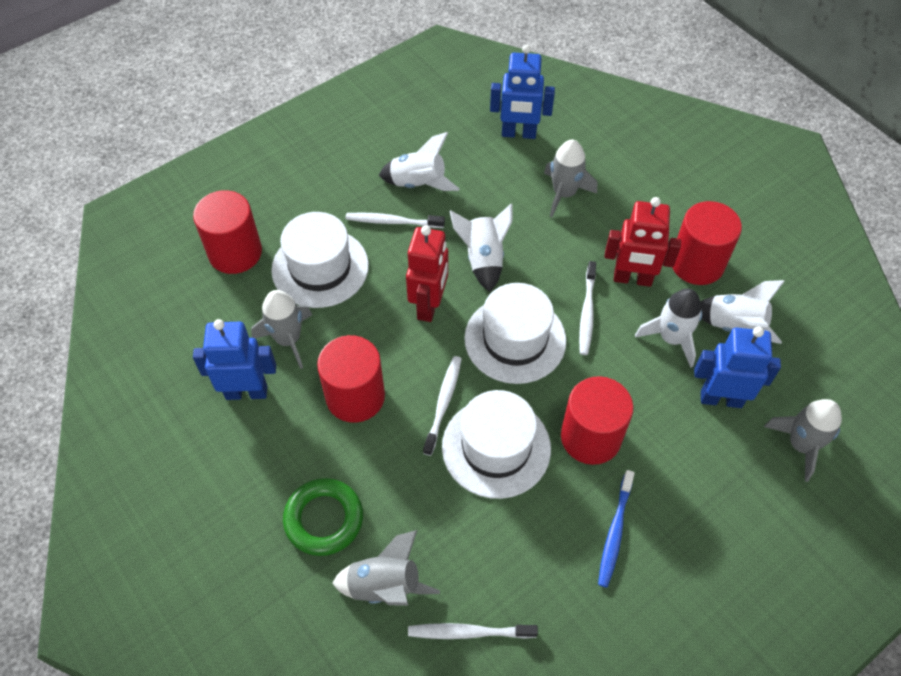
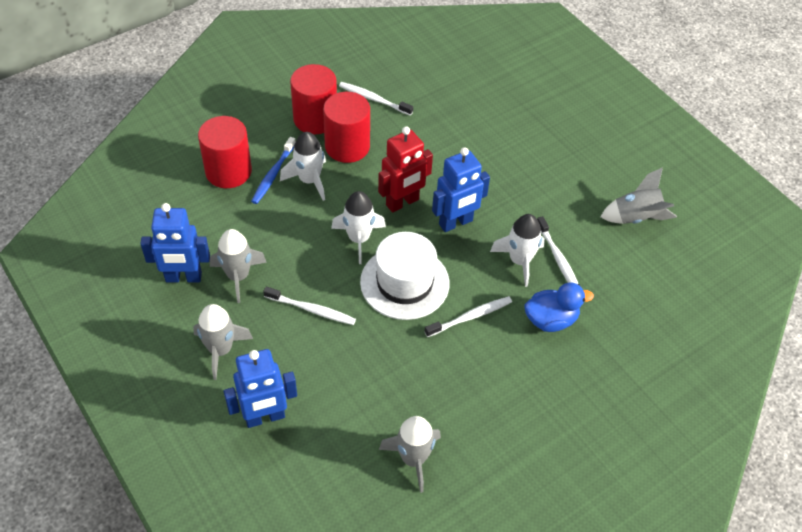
blue duck: 0 -> 1
green ring: 1 -> 0
red cylinder: 4 -> 3
red robot: 2 -> 1
white hat: 3 -> 1
white rocket: 4 -> 3

